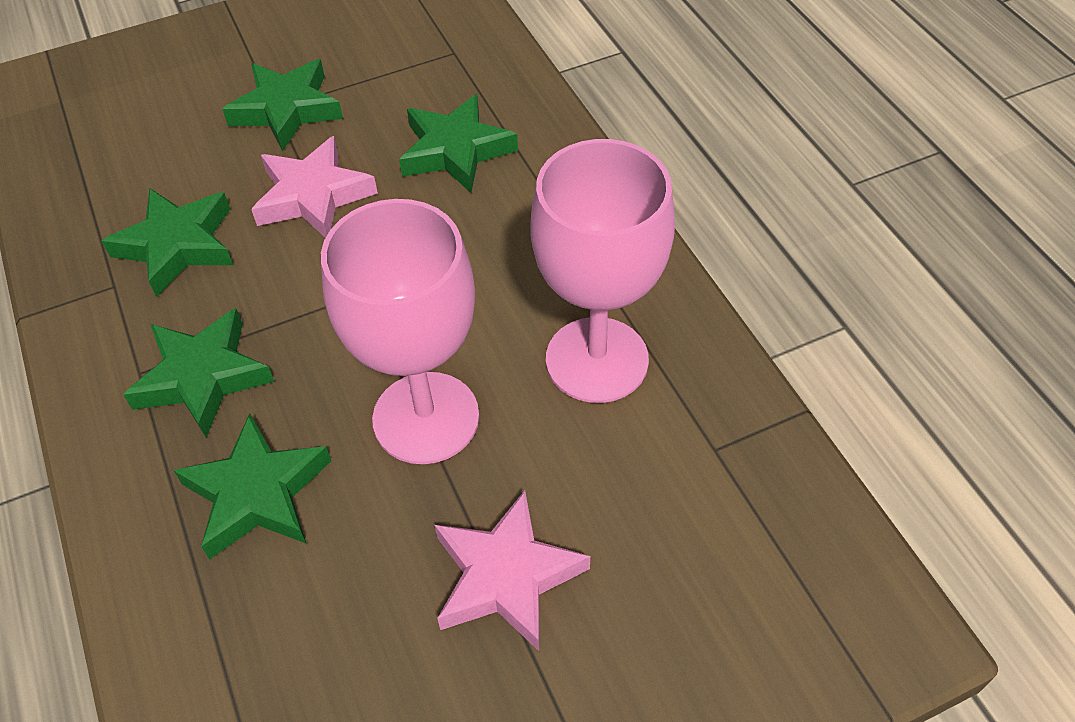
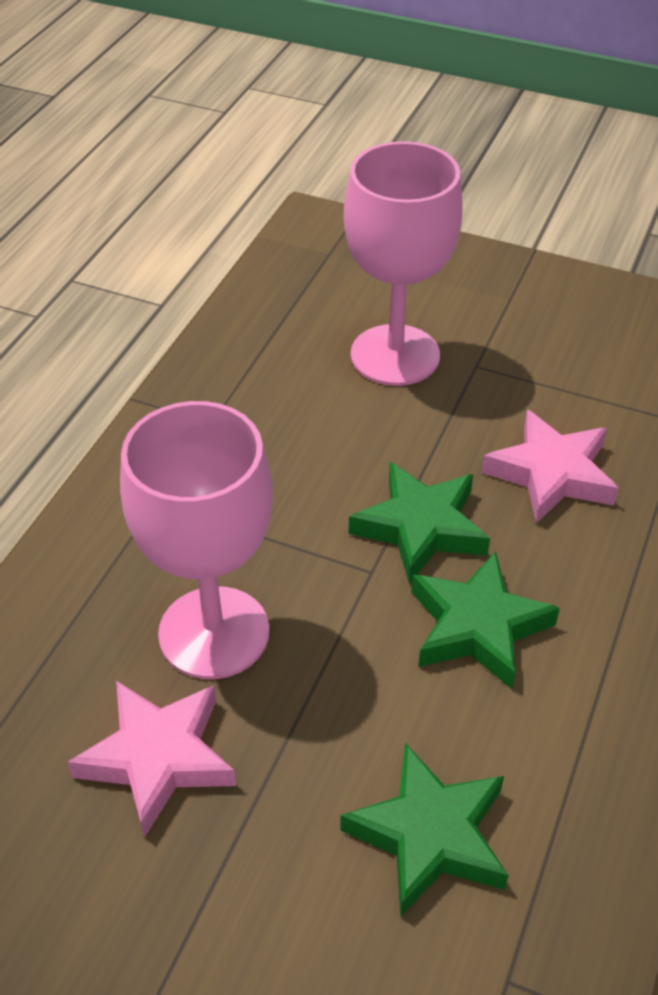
green star: 5 -> 3

